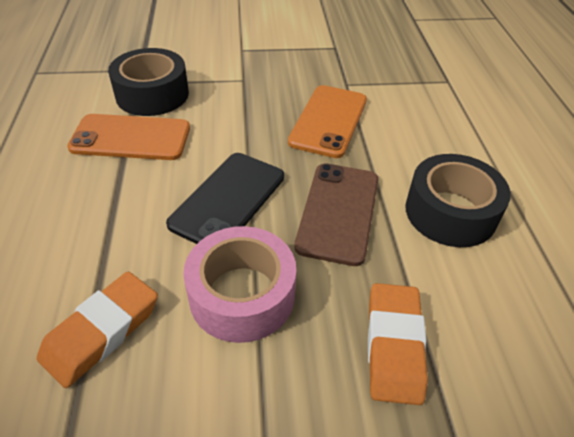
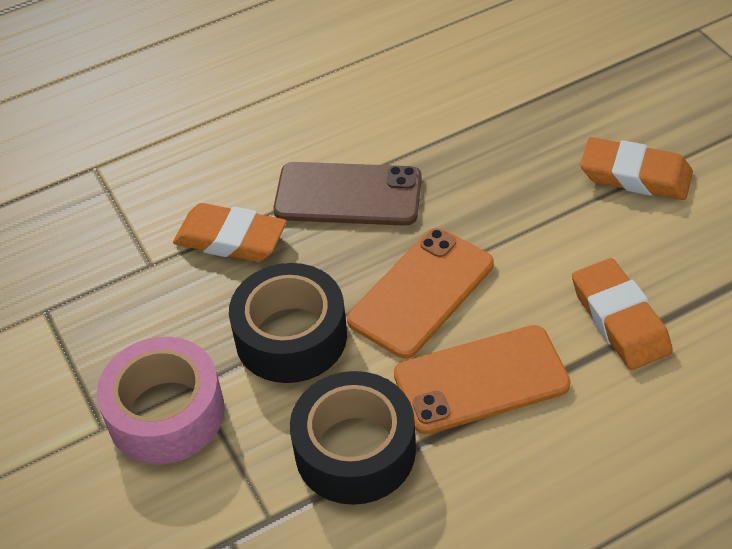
black phone: 1 -> 0
orange eraser: 2 -> 3

